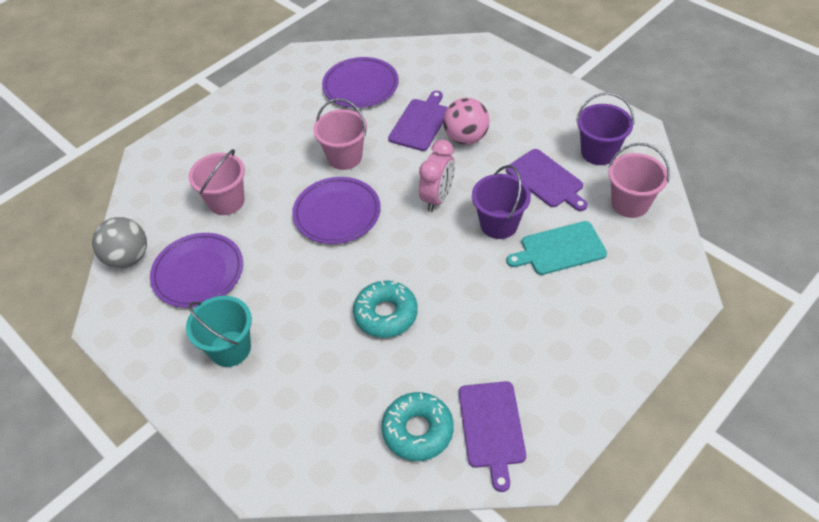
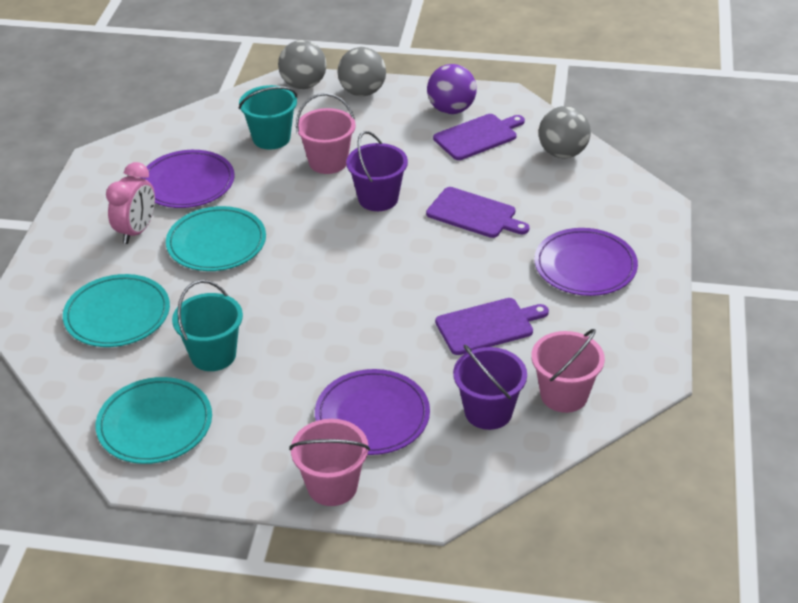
grey ball: 1 -> 3
pink ball: 1 -> 0
purple ball: 0 -> 1
turquoise bucket: 1 -> 2
turquoise cutting board: 1 -> 0
turquoise donut: 2 -> 0
turquoise plate: 0 -> 3

